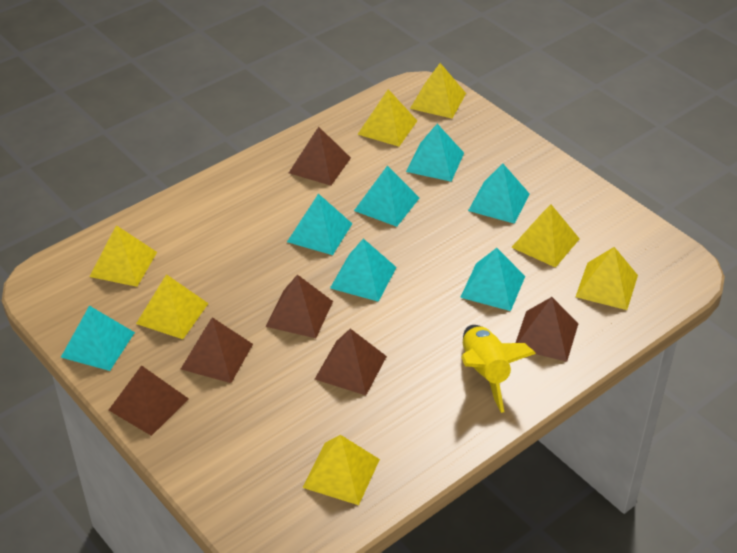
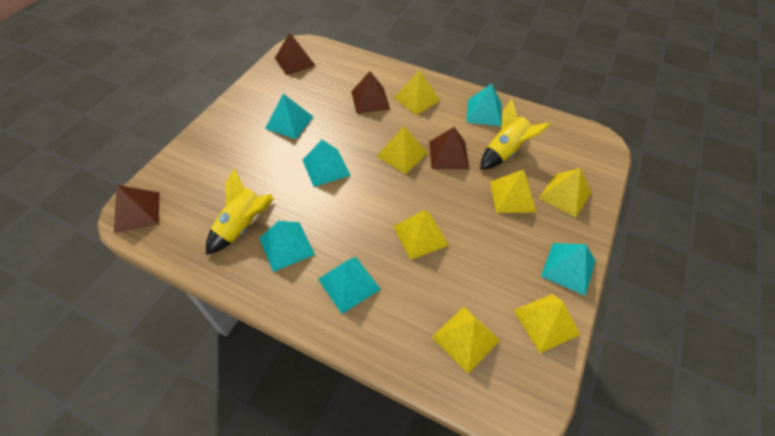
brown pyramid: 6 -> 4
turquoise pyramid: 7 -> 6
yellow rocket: 1 -> 2

